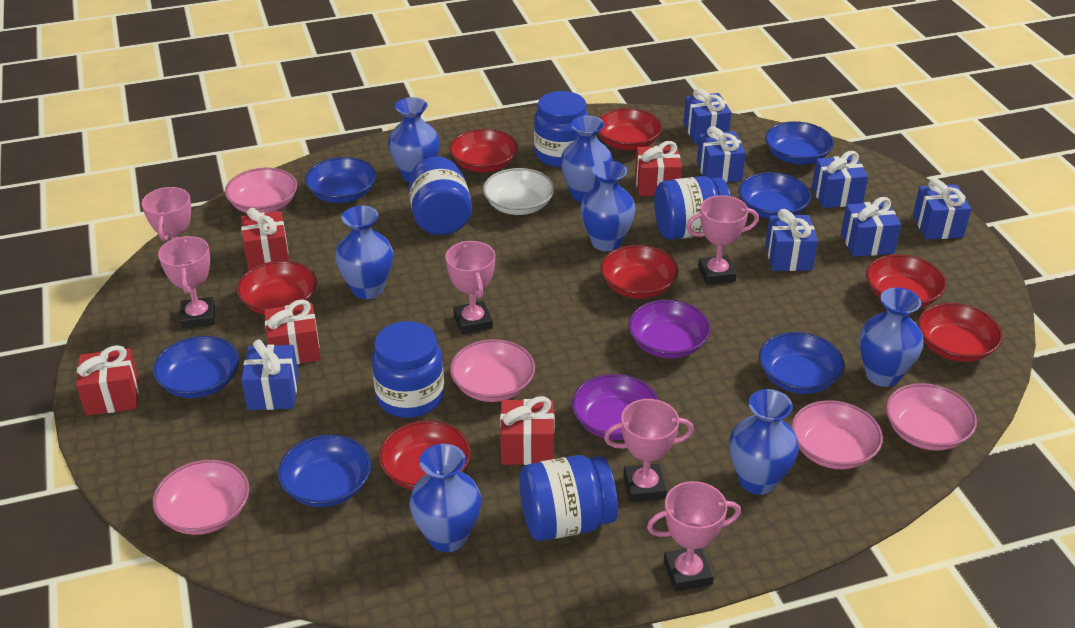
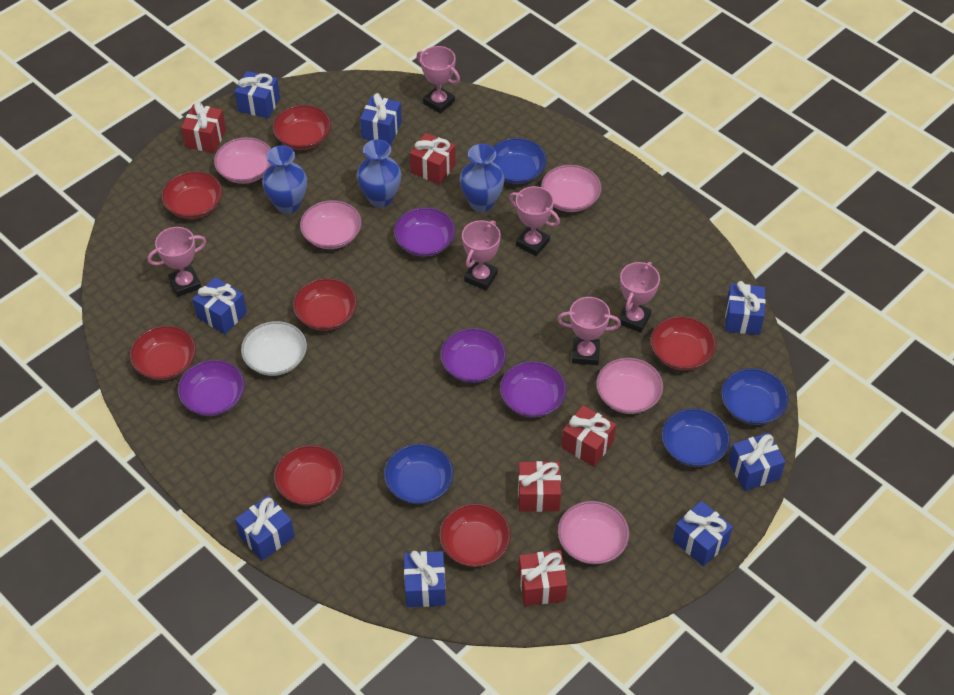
blue bowl: 6 -> 4
blue gift: 7 -> 8
blue jar: 5 -> 0
blue vase: 7 -> 3
purple bowl: 2 -> 4

